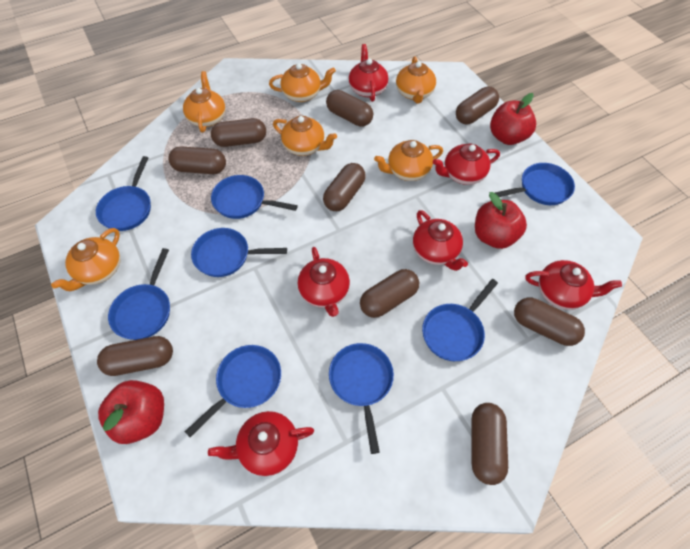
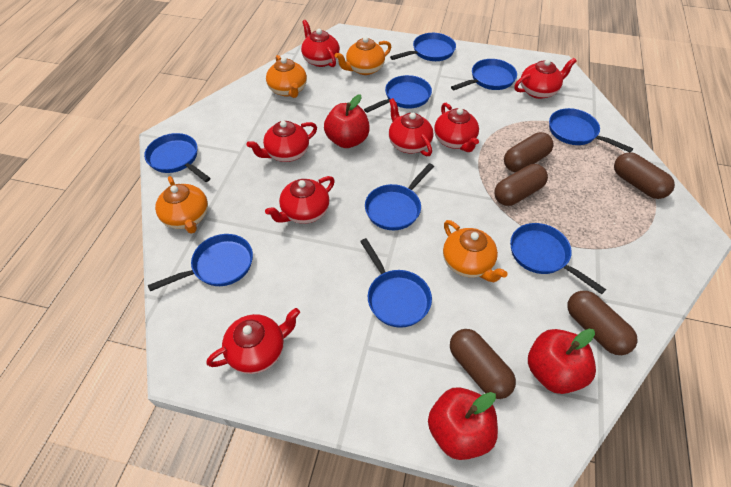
blue pan: 8 -> 9
brown capsule: 9 -> 5
orange teapot: 6 -> 4
red teapot: 6 -> 7

